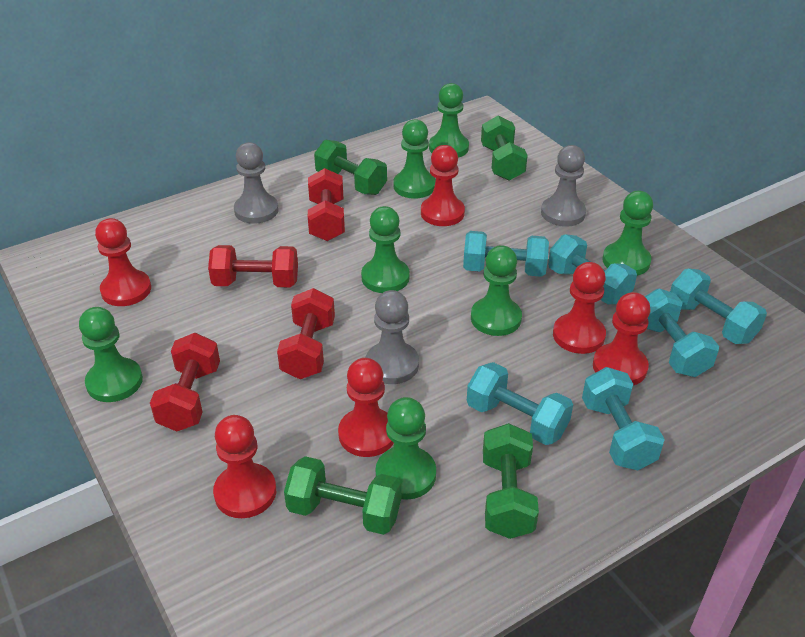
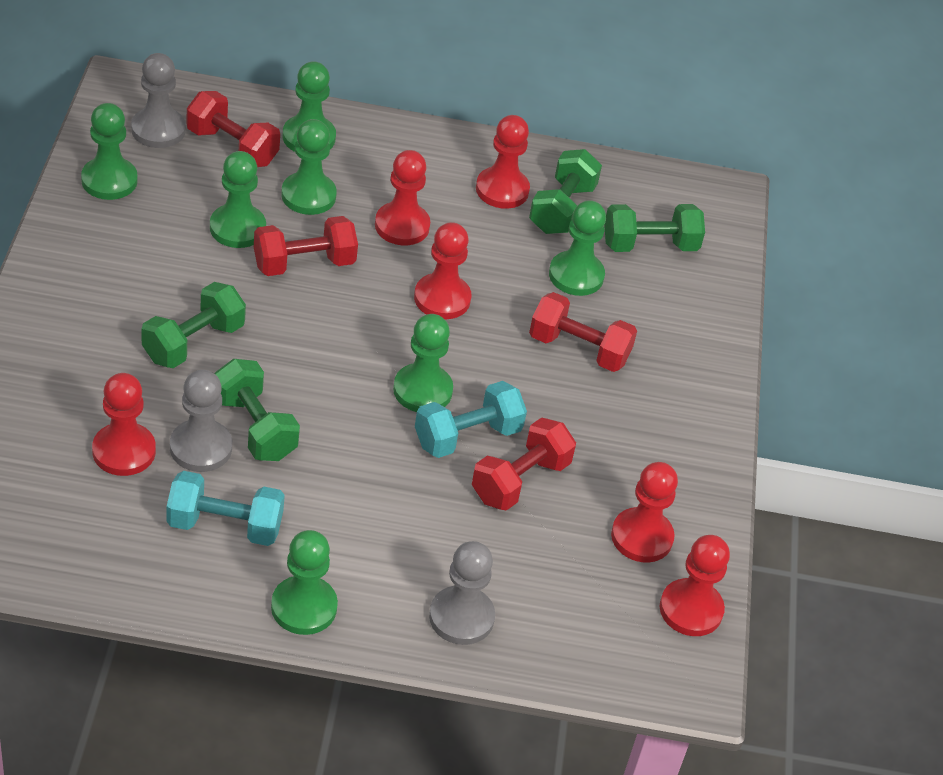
turquoise dumbbell: 6 -> 2

